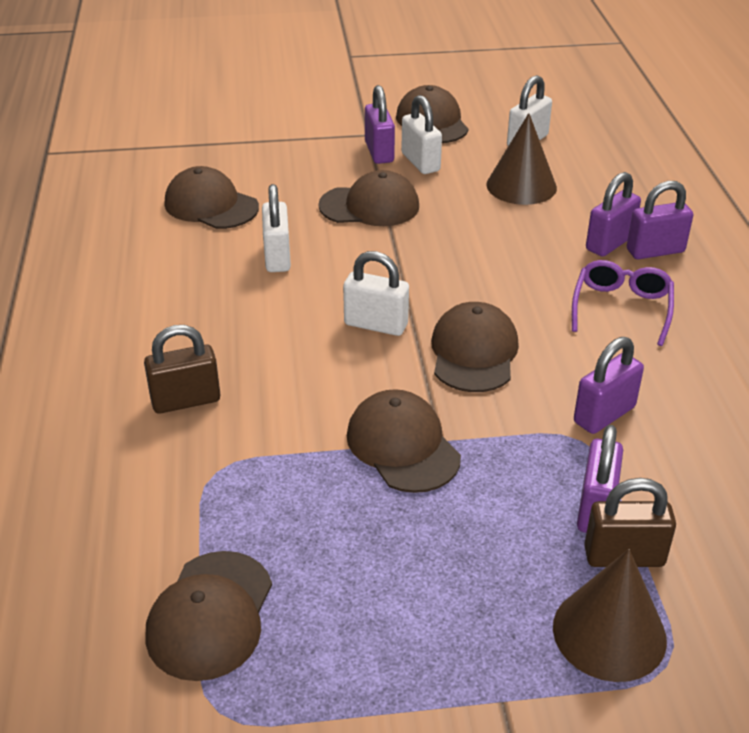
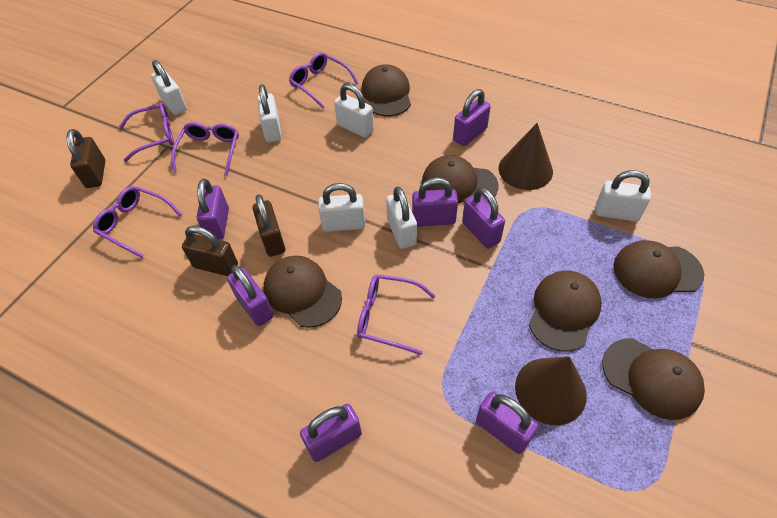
brown padlock: 2 -> 3
purple glasses: 1 -> 5
purple padlock: 5 -> 7
white padlock: 4 -> 6

